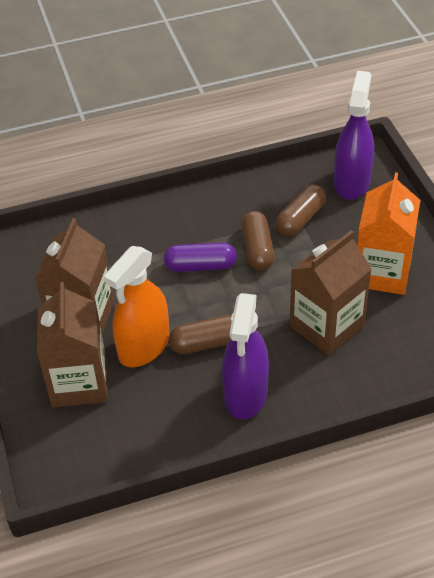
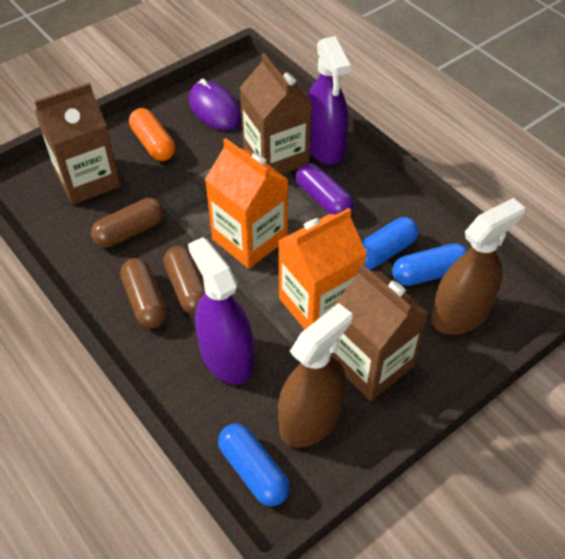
blue capsule: 0 -> 3
brown spray bottle: 0 -> 2
orange capsule: 0 -> 1
orange carton: 1 -> 2
orange spray bottle: 1 -> 0
purple mouse: 0 -> 1

